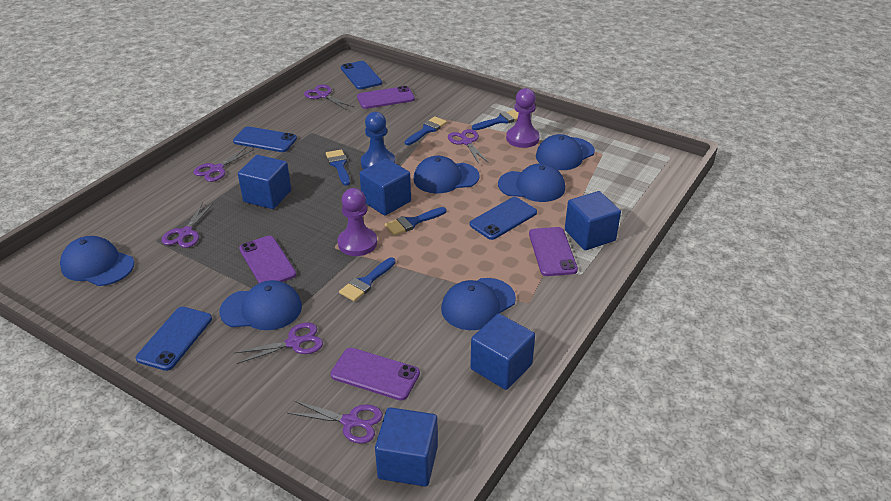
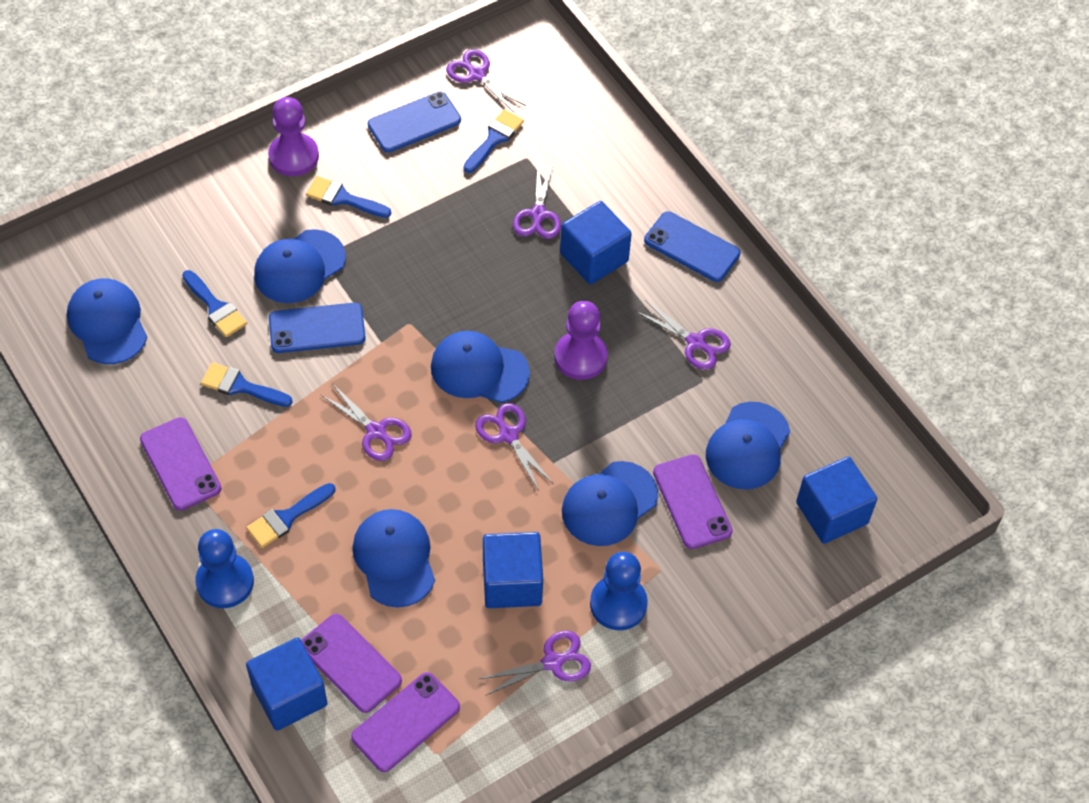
blue cube: 5 -> 4
blue pawn: 1 -> 2
blue phone: 4 -> 3

